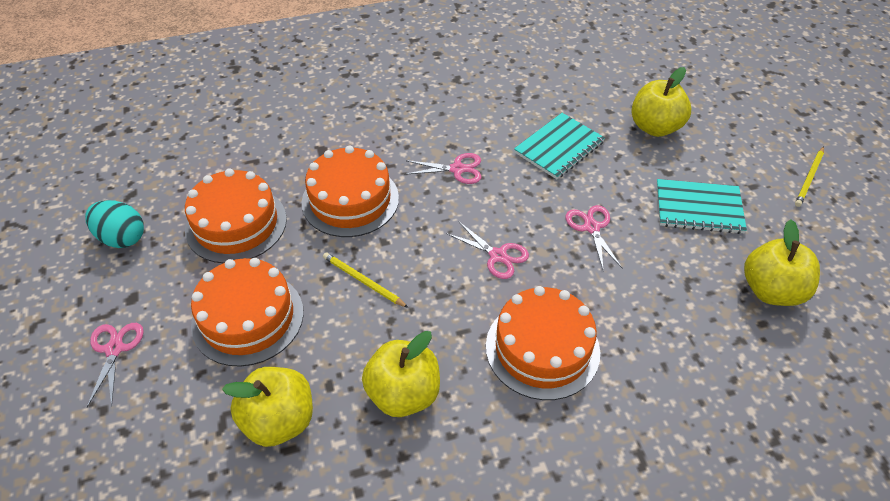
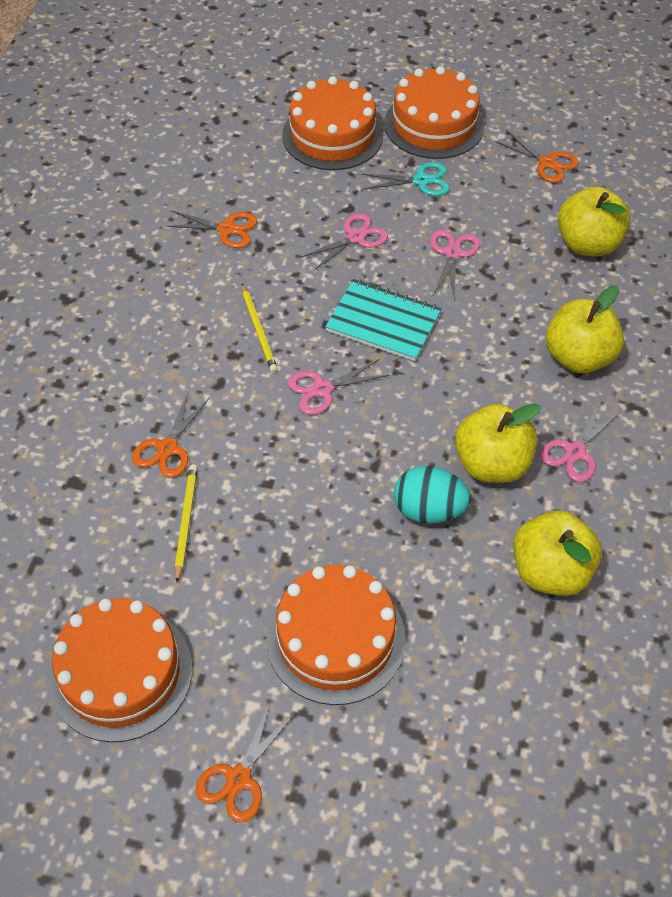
orange scissors: 0 -> 4
turquoise notebook: 2 -> 1
turquoise scissors: 0 -> 1

